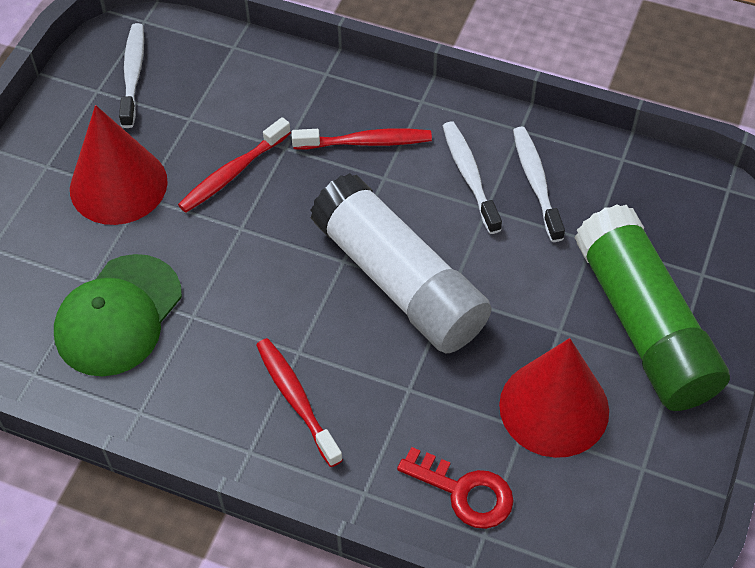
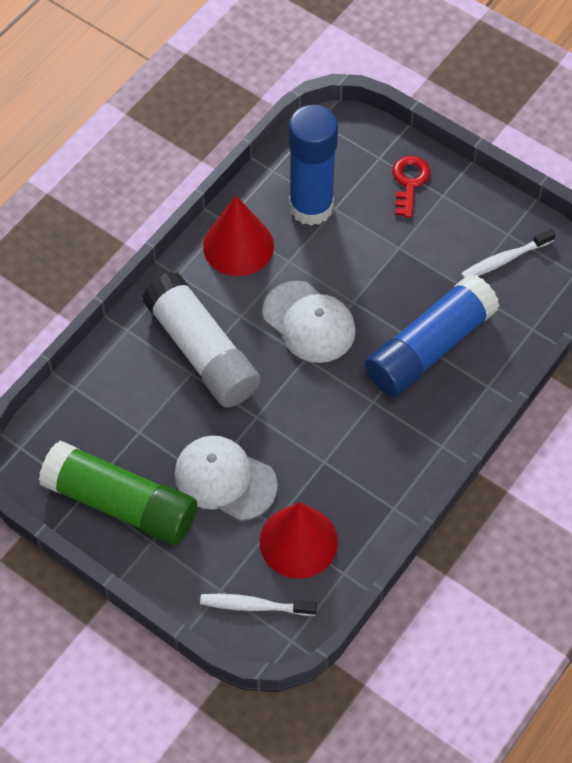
blue glue stick: 0 -> 2
green cap: 1 -> 0
red toothbrush: 3 -> 0
white cap: 0 -> 2
white toothbrush: 3 -> 2

